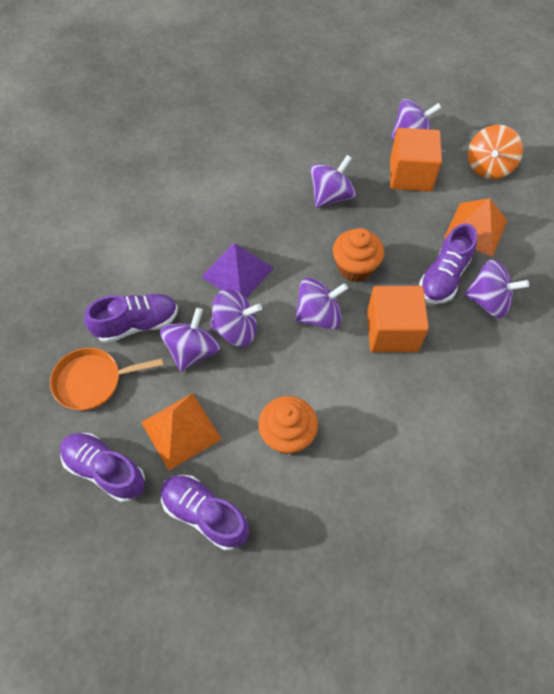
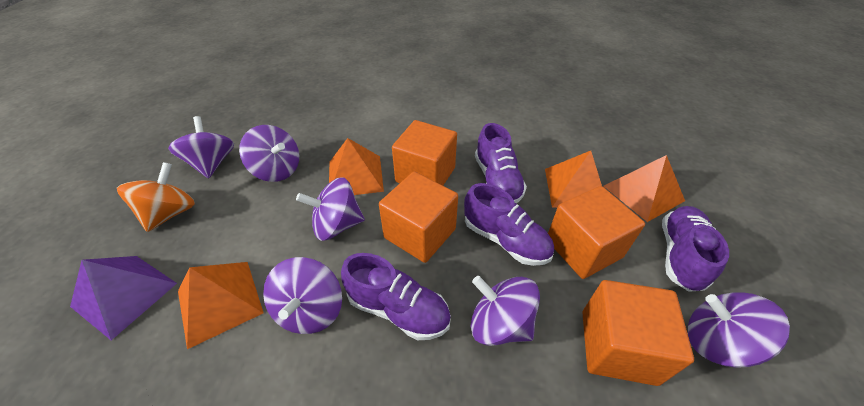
orange cube: 2 -> 4
orange cupcake: 2 -> 0
orange pan: 1 -> 0
orange pyramid: 2 -> 4

